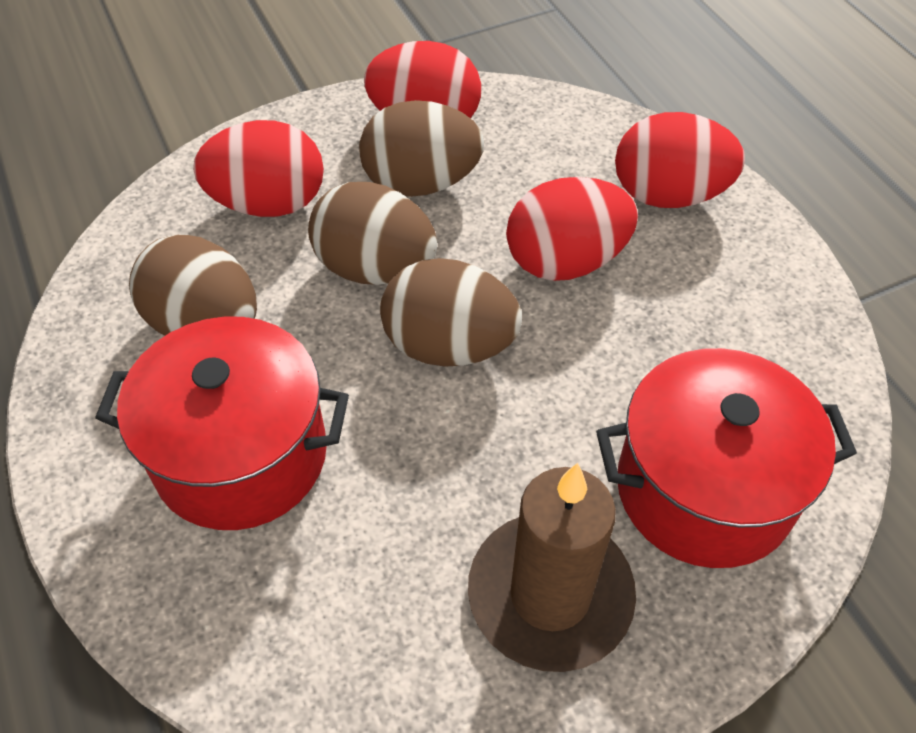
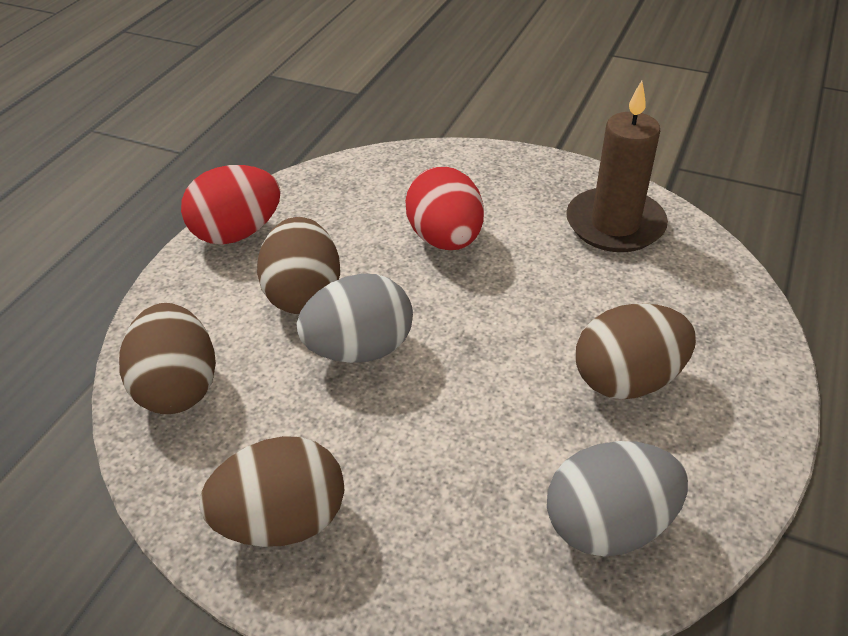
grey egg: 0 -> 2
red egg: 4 -> 2
red pot: 2 -> 0

